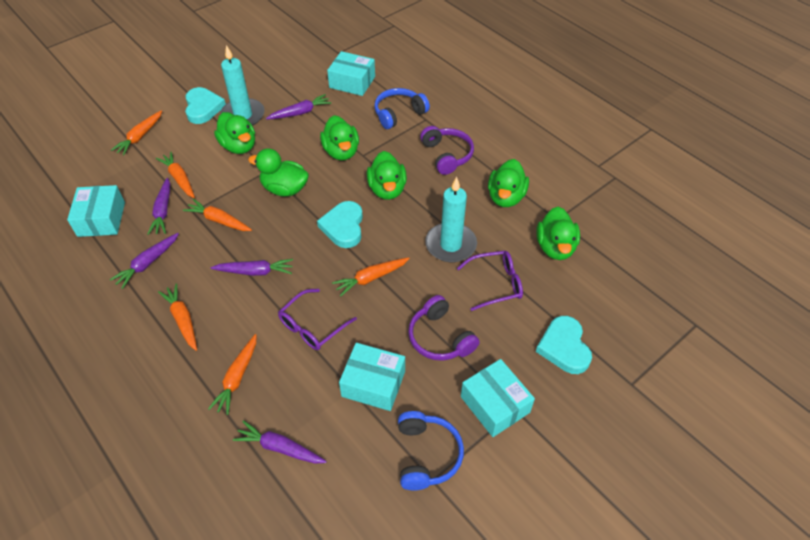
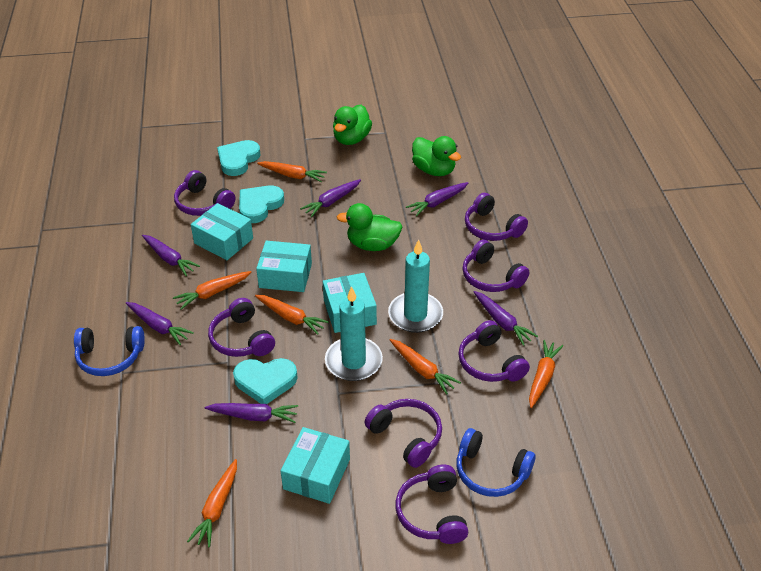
green duck: 6 -> 3
purple carrot: 5 -> 6
purple glasses: 2 -> 0
purple headphones: 2 -> 7

